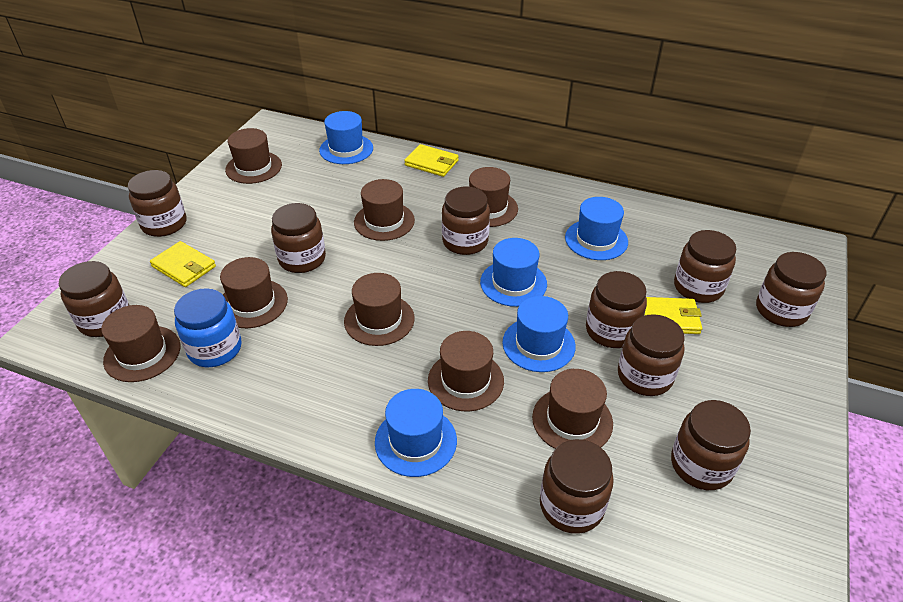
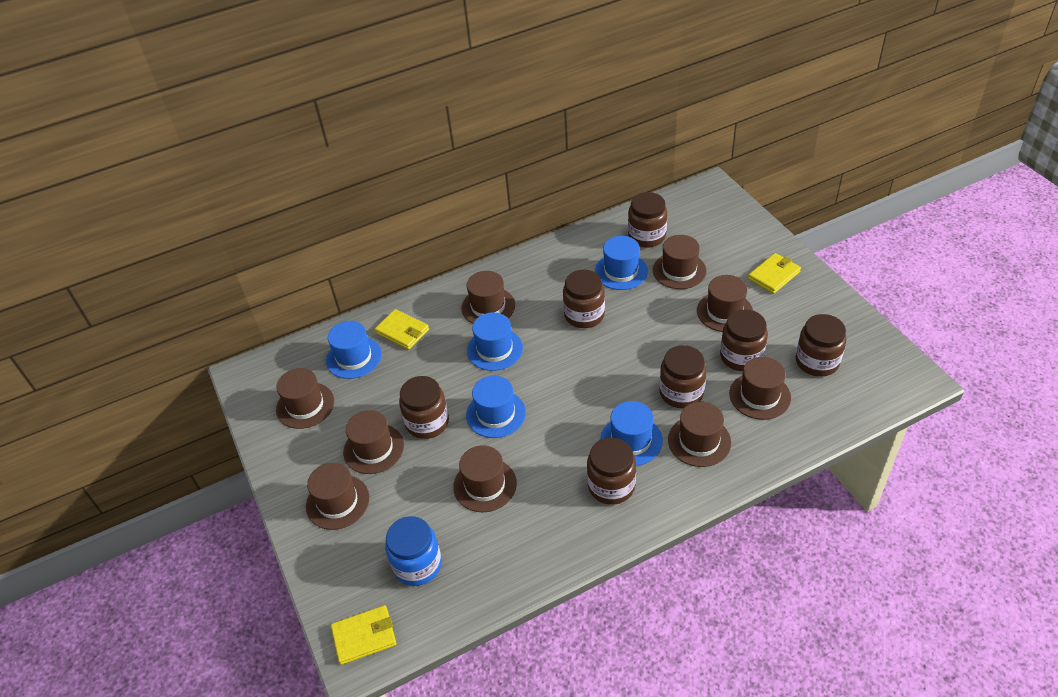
brown hat: 8 -> 9
brown jar: 10 -> 7

